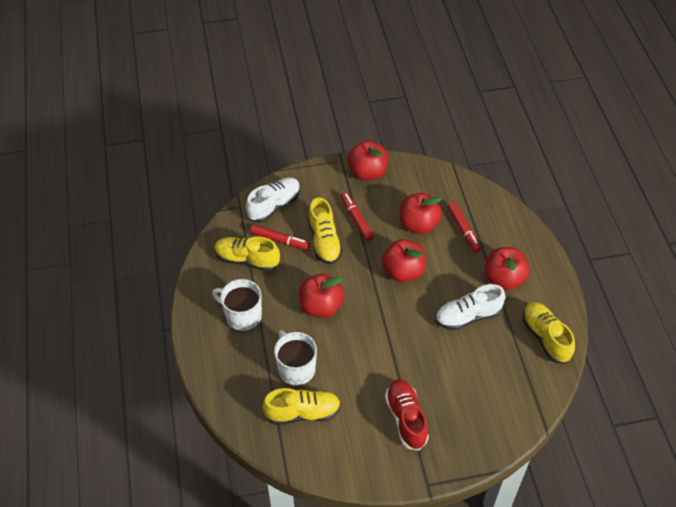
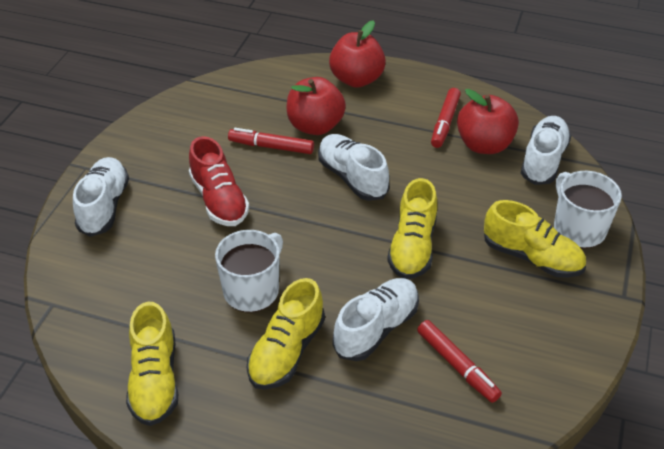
red apple: 5 -> 3
white shoe: 2 -> 4

